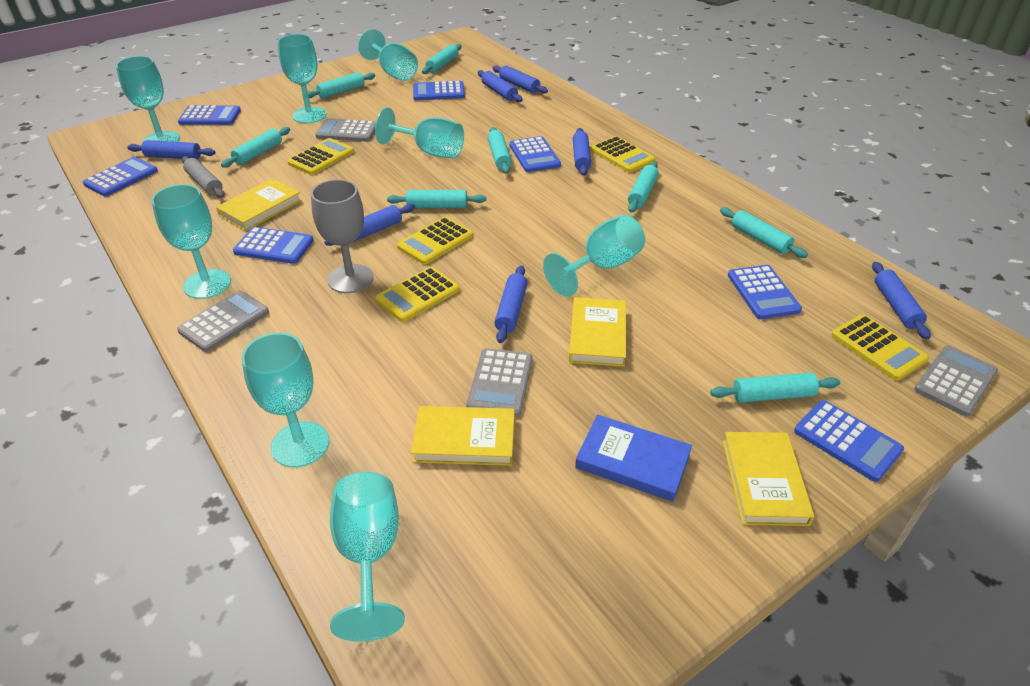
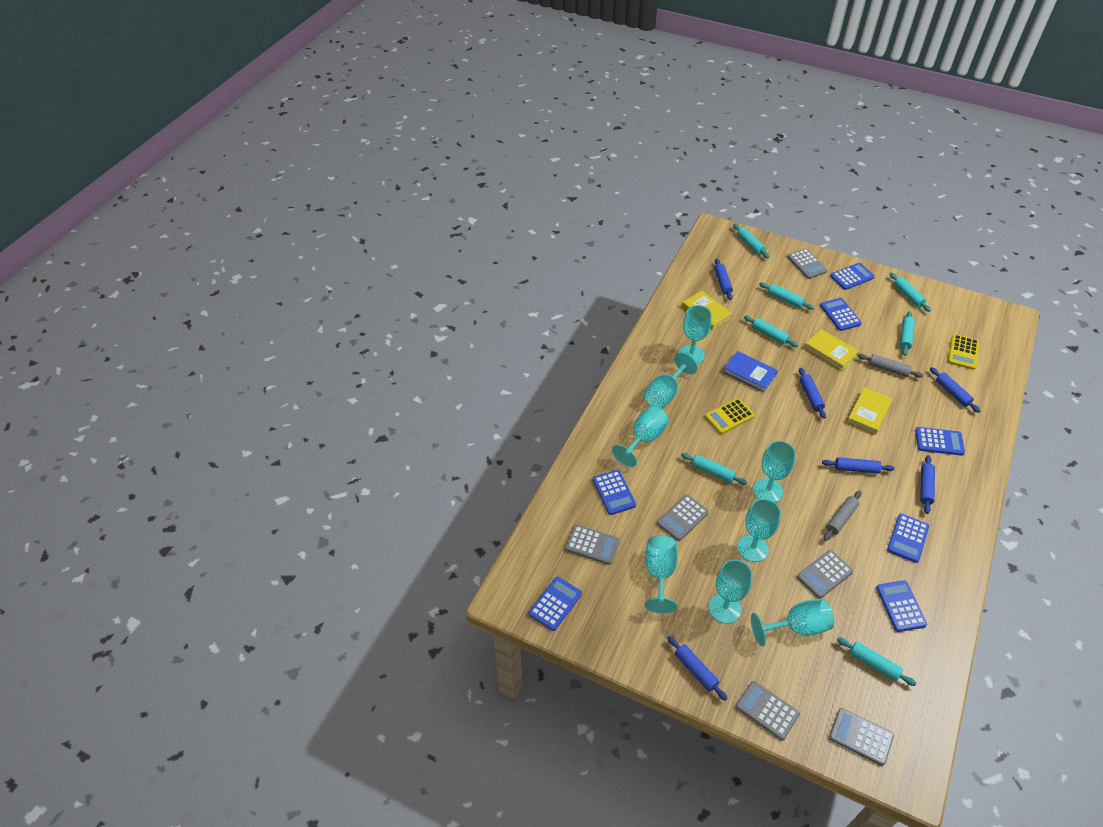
blue rolling pin: 7 -> 6
grey calculator: 4 -> 6
grey goblet: 1 -> 0
grey rolling pin: 1 -> 2
turquoise rolling pin: 8 -> 7
yellow book: 4 -> 3
yellow calculator: 5 -> 2

